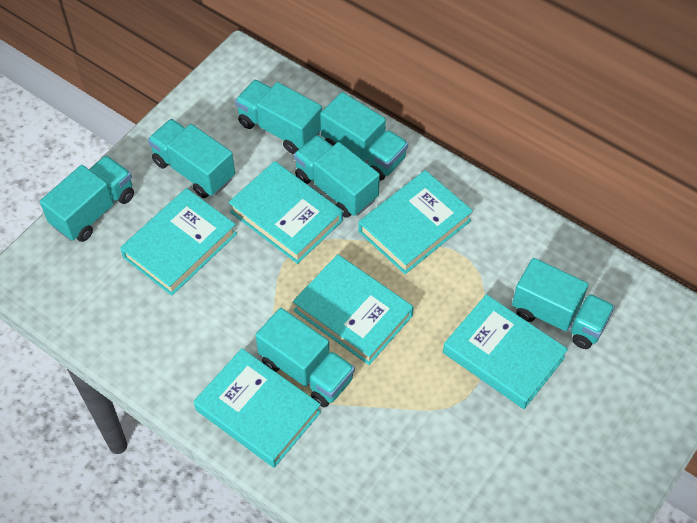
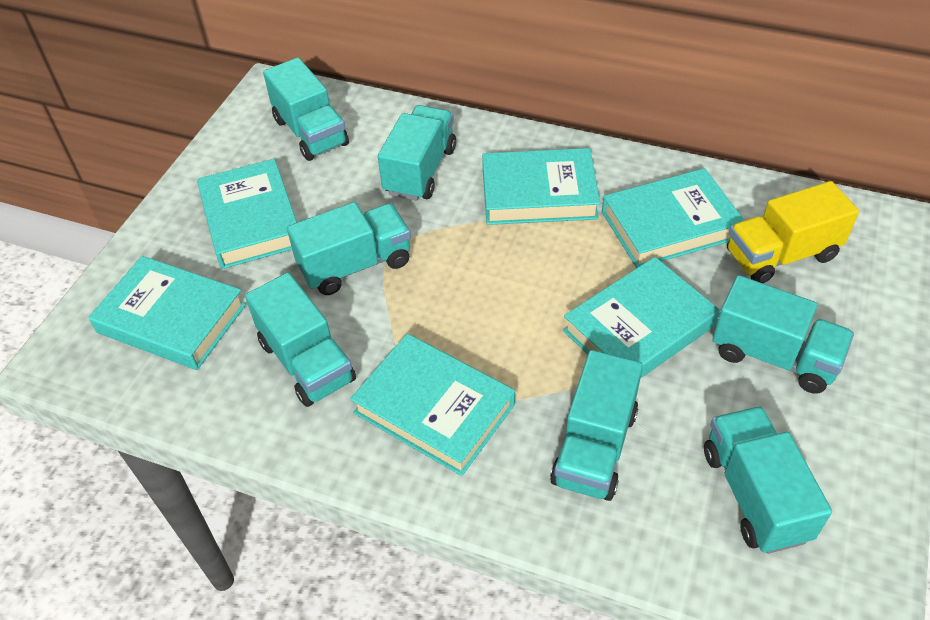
yellow truck: 0 -> 1

